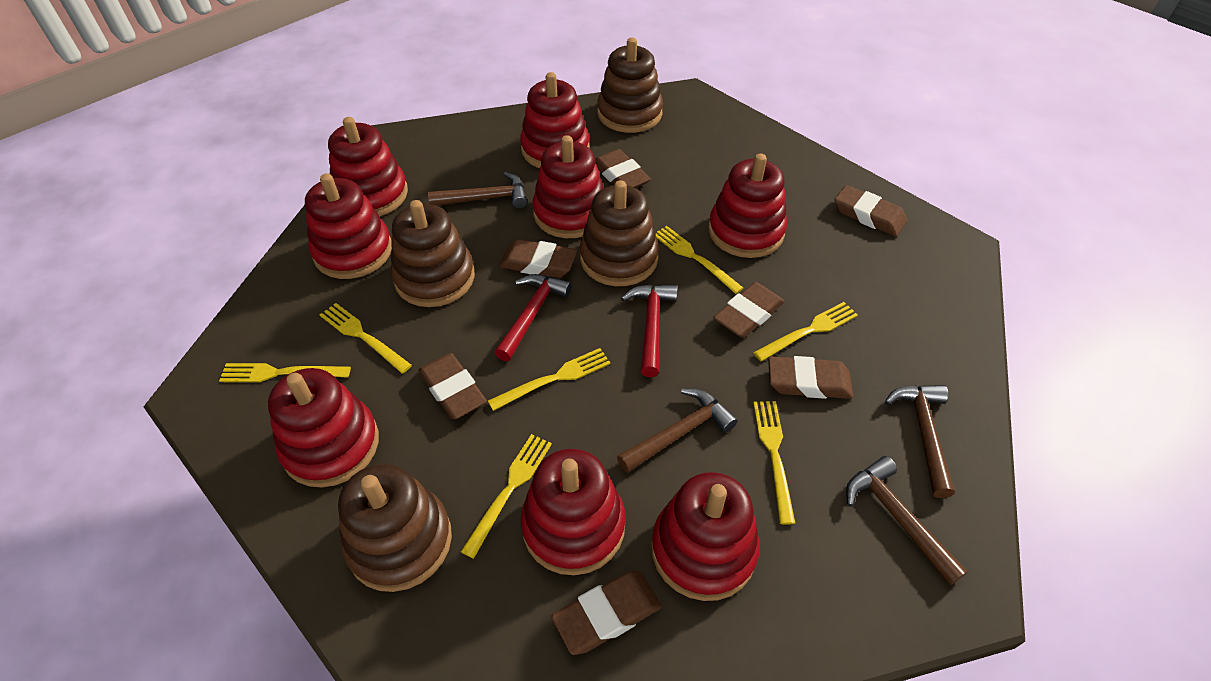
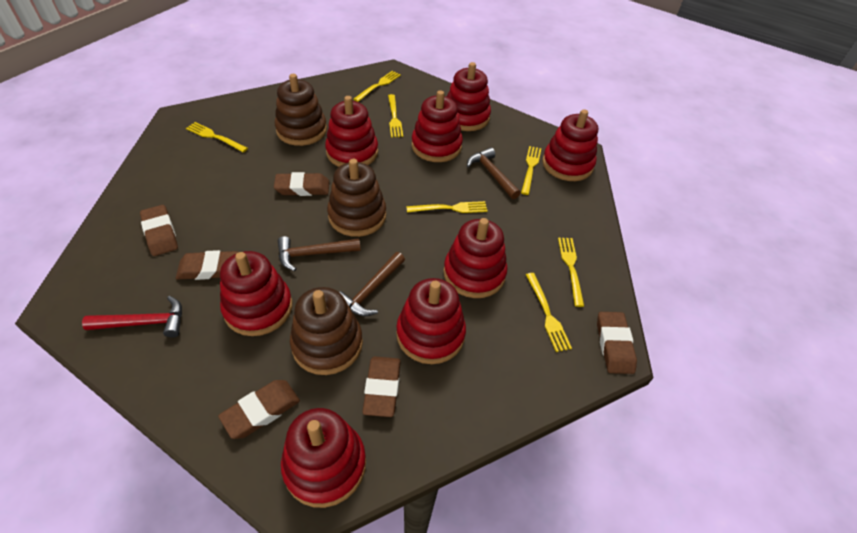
brown eraser: 7 -> 6
brown hammer: 4 -> 3
brown stacking toy: 4 -> 3
red hammer: 2 -> 1

